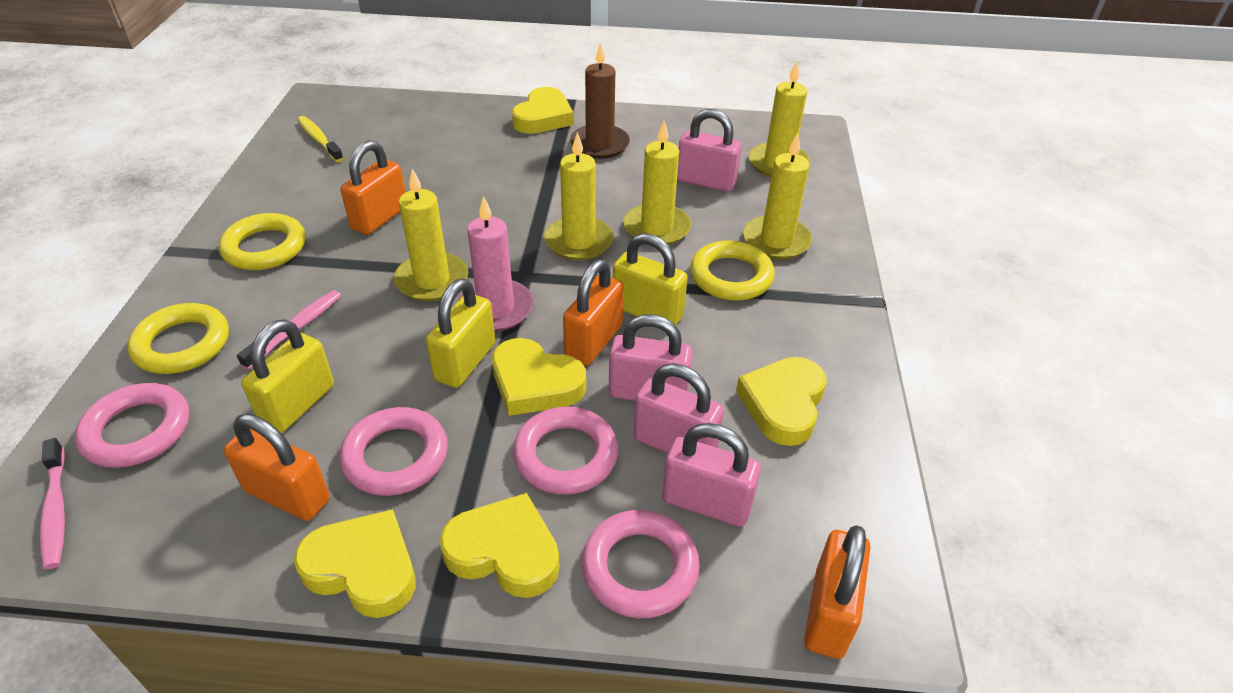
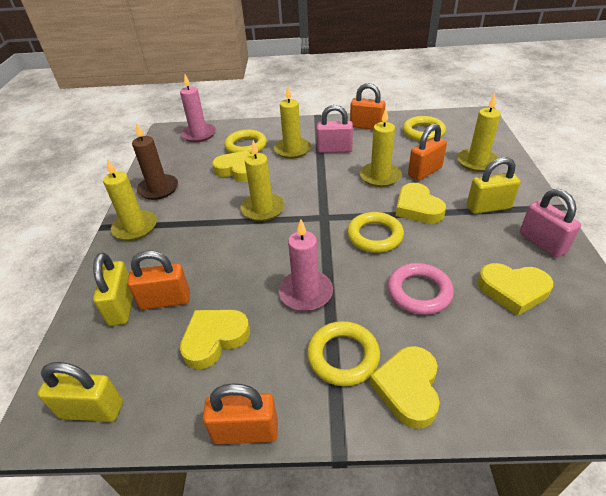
pink candle: 1 -> 2
pink padlock: 4 -> 2
pink ring: 4 -> 1
pink toothbrush: 2 -> 0
yellow ring: 3 -> 4
yellow toothbrush: 1 -> 0

